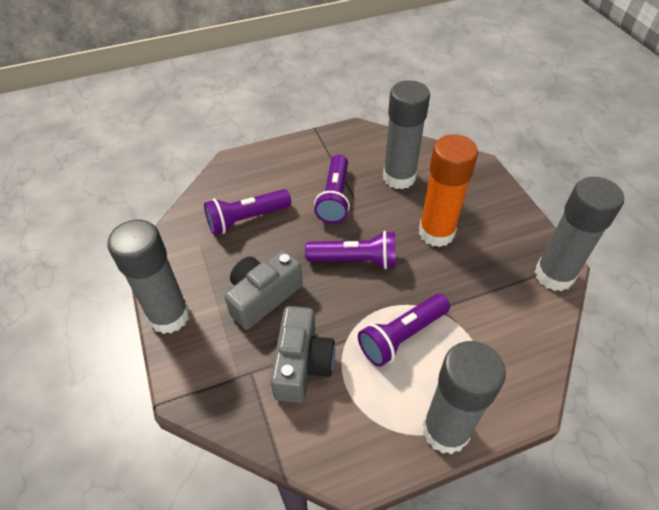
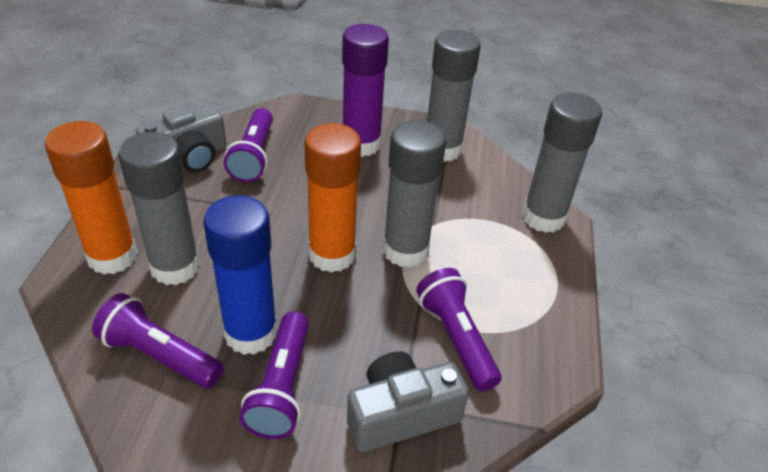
blue glue stick: 0 -> 1
orange glue stick: 1 -> 2
purple glue stick: 0 -> 1

